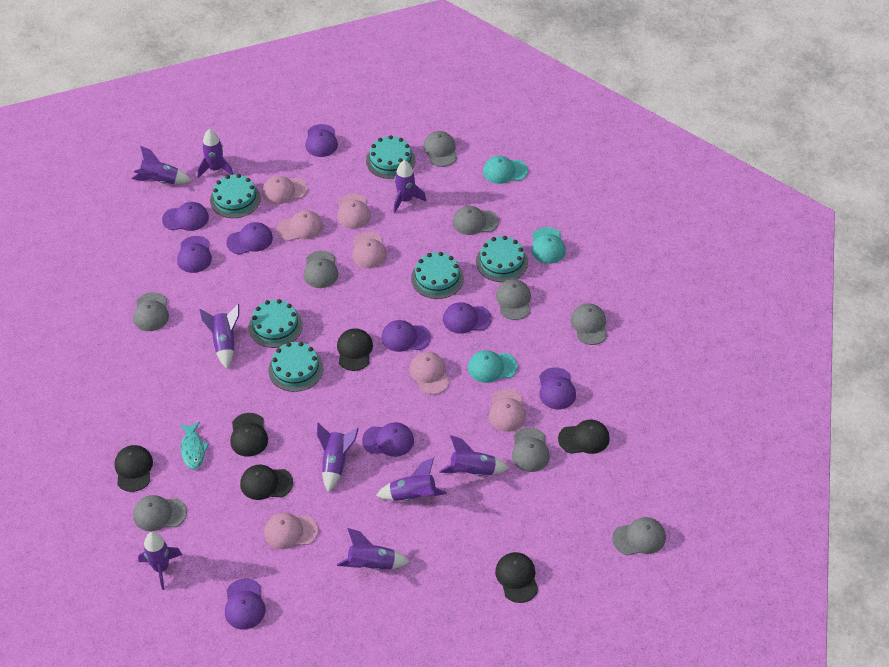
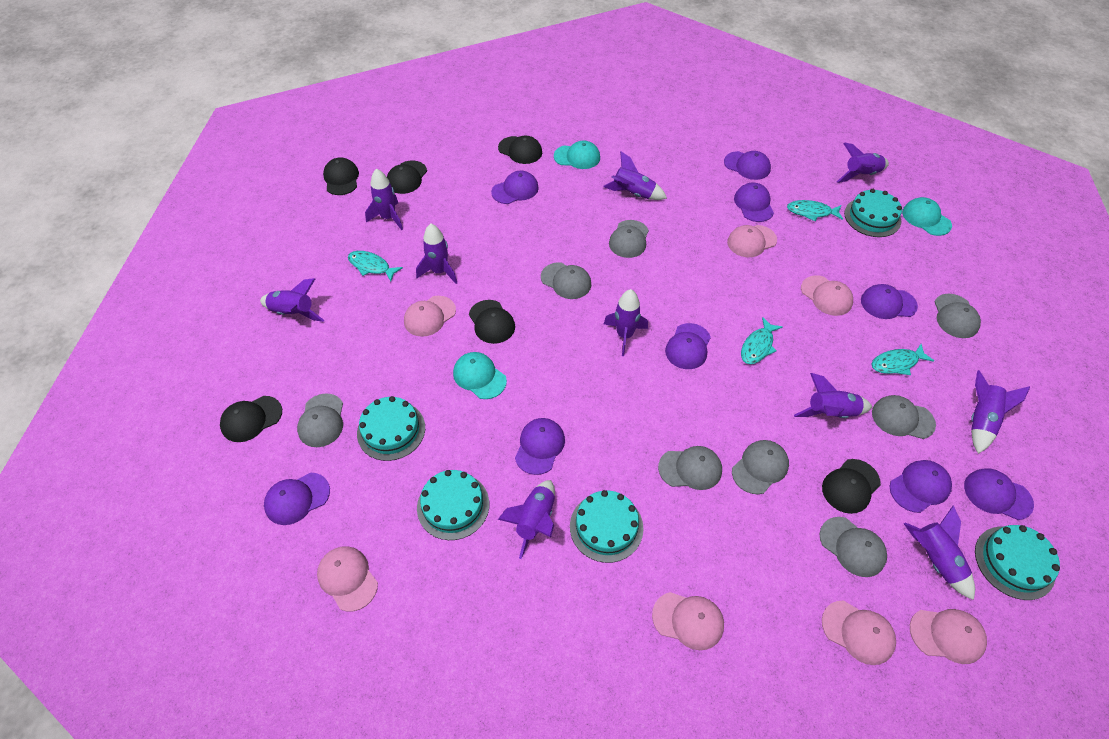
grey cap: 9 -> 8
purple rocket: 9 -> 10
turquoise cake: 6 -> 5
turquoise fish: 1 -> 4

